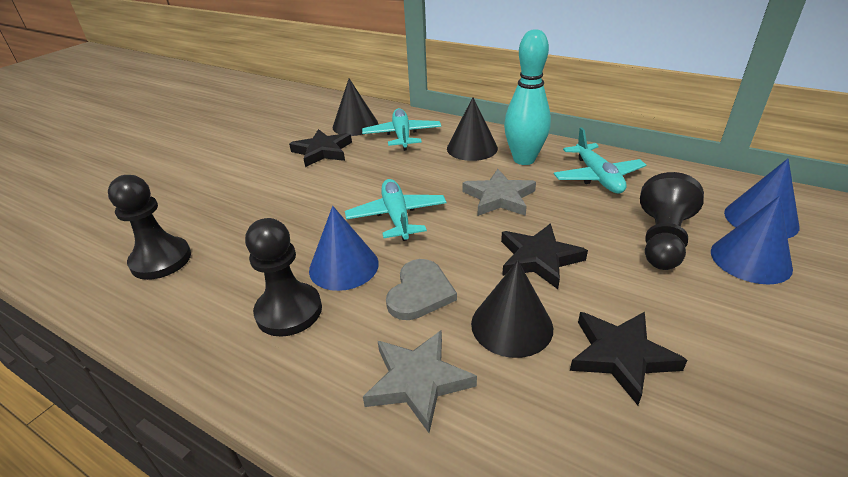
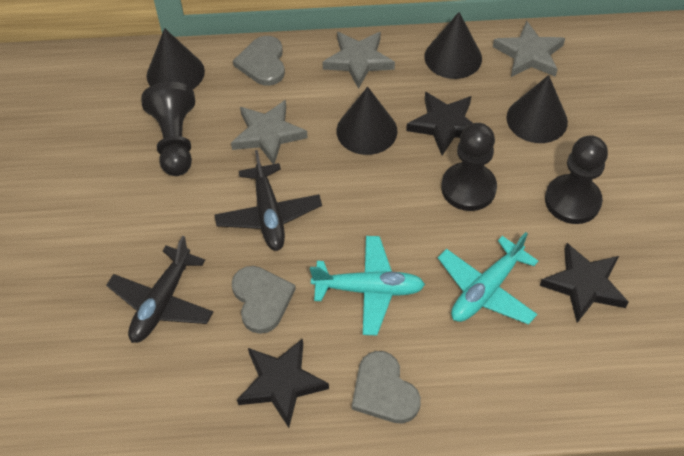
black cone: 3 -> 4
black plane: 0 -> 2
blue cone: 3 -> 0
grey heart: 1 -> 3
grey star: 2 -> 3
turquoise bowling pin: 1 -> 0
turquoise plane: 3 -> 2

